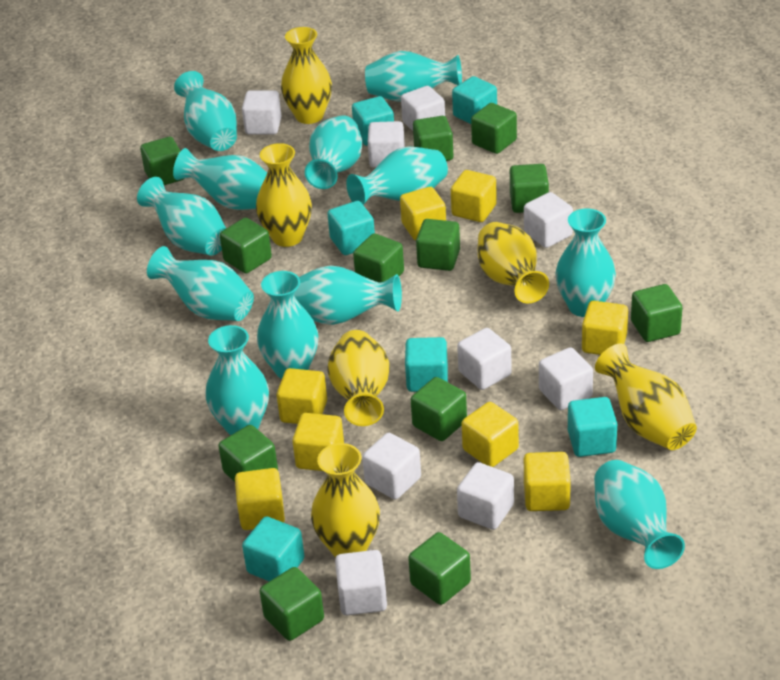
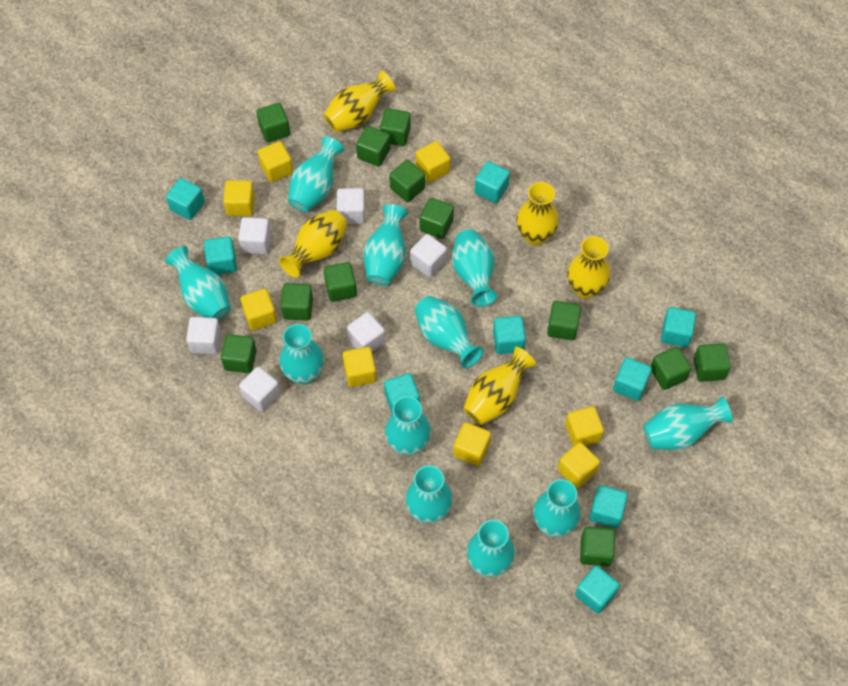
turquoise cube: 6 -> 9
turquoise vase: 12 -> 11
white cube: 9 -> 6
yellow vase: 6 -> 5

